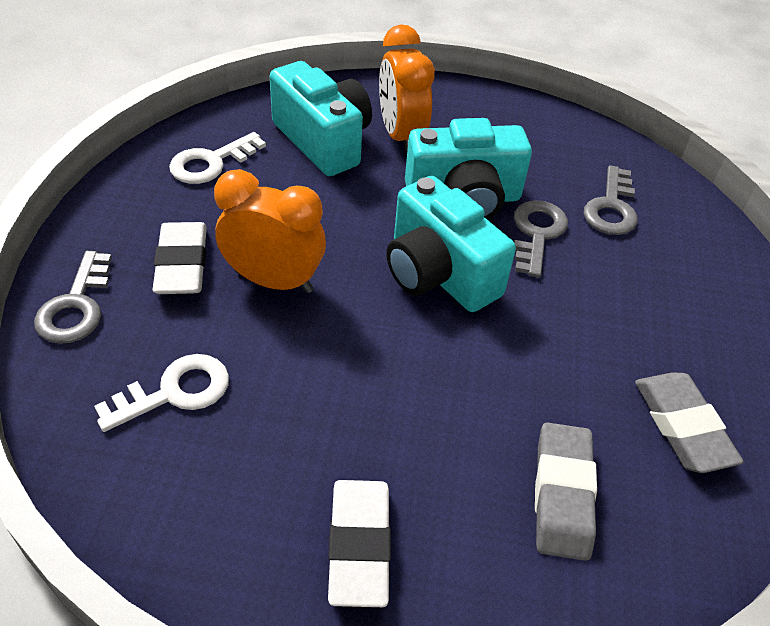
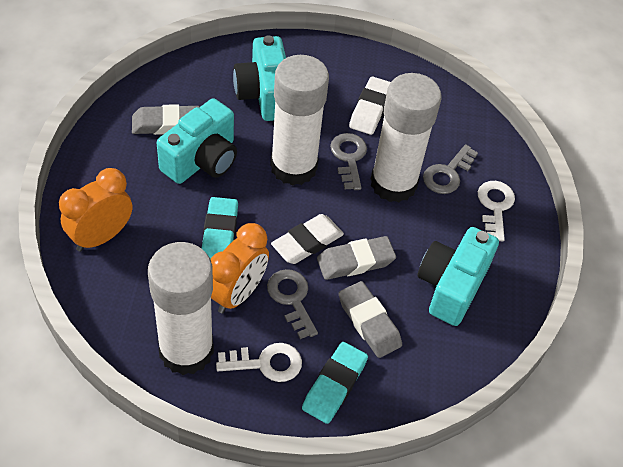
grey eraser: 2 -> 3
turquoise eraser: 0 -> 2
white glue stick: 0 -> 3

